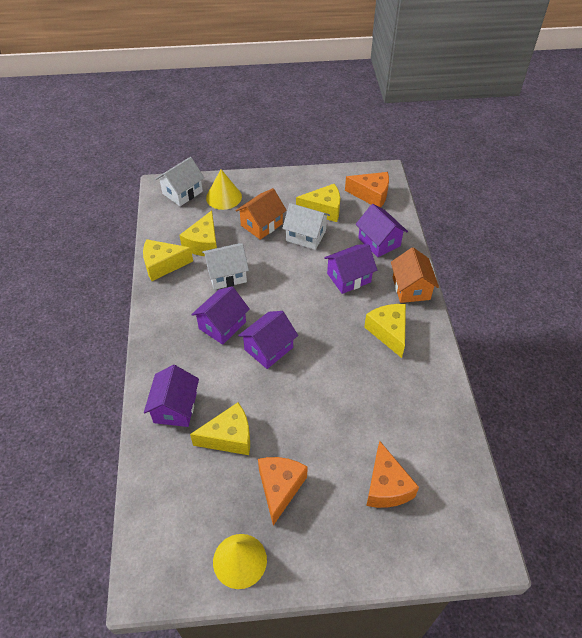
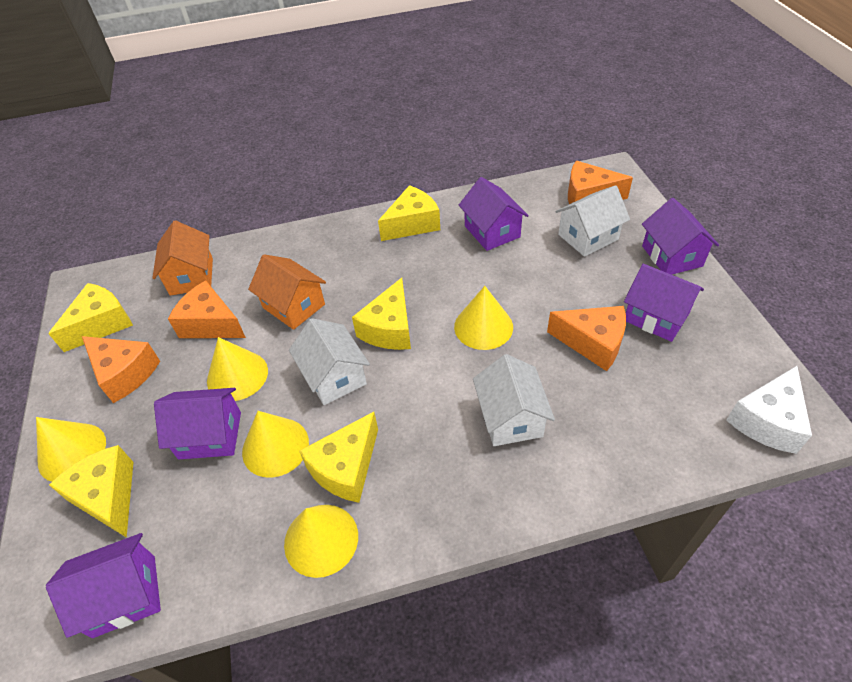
orange cheese: 3 -> 4
white cheese: 0 -> 1
yellow cone: 2 -> 5

